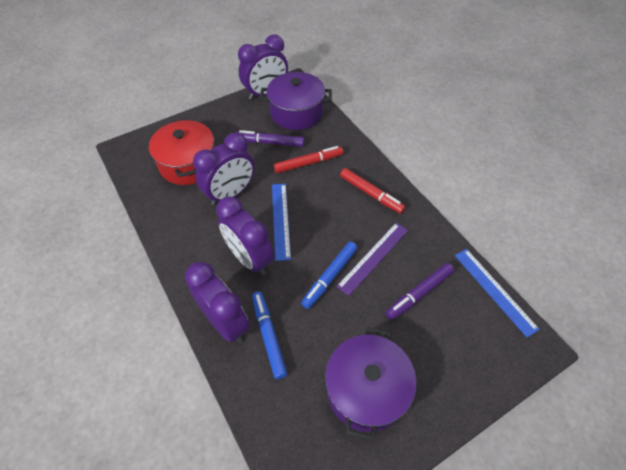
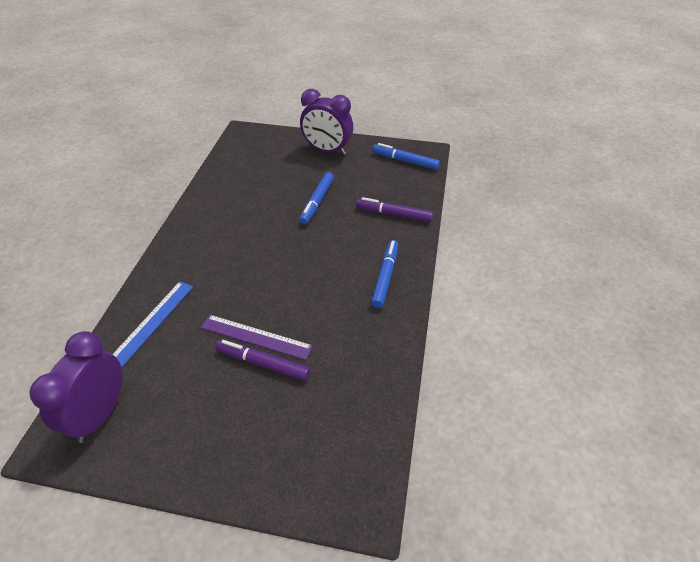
blue marker: 2 -> 3
blue ruler: 2 -> 1
purple clock: 4 -> 2
purple pot: 2 -> 0
red marker: 2 -> 0
red pot: 1 -> 0

